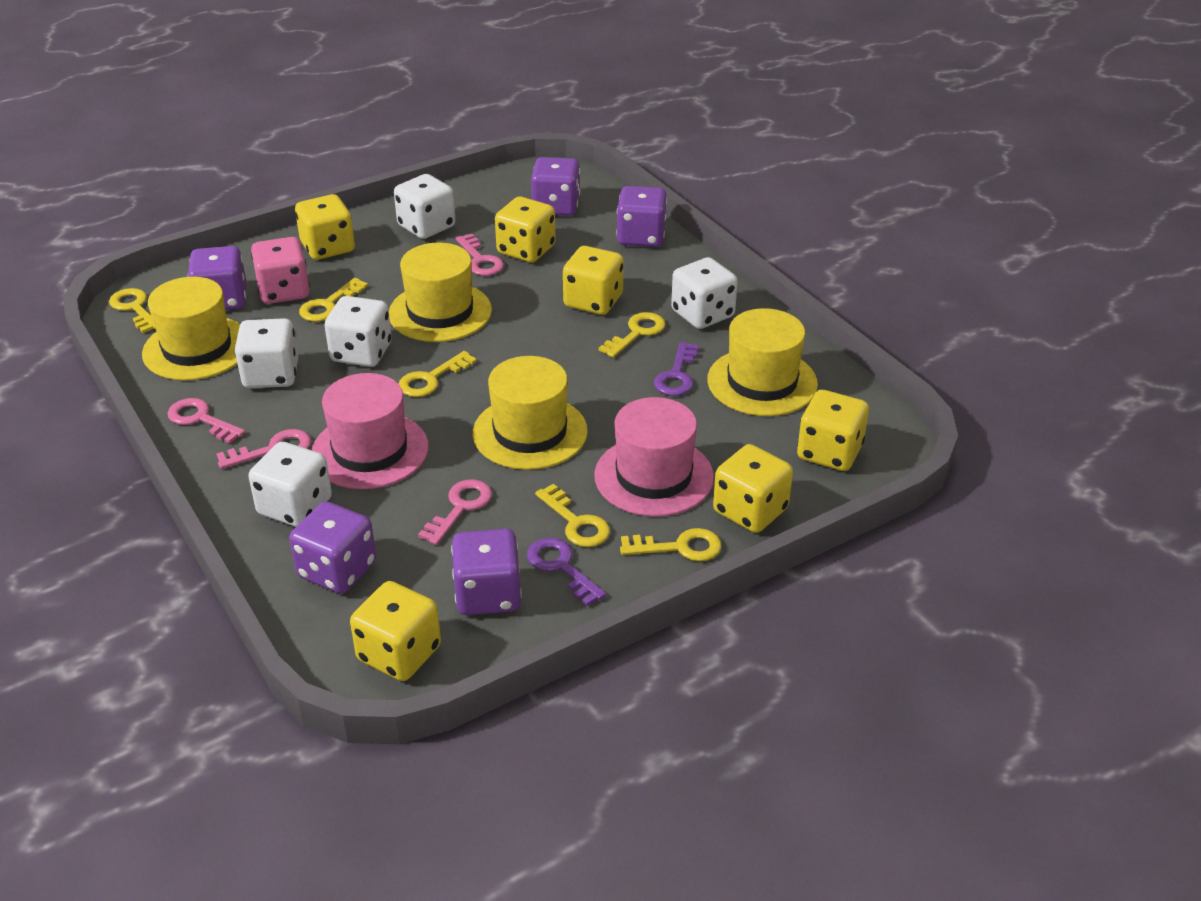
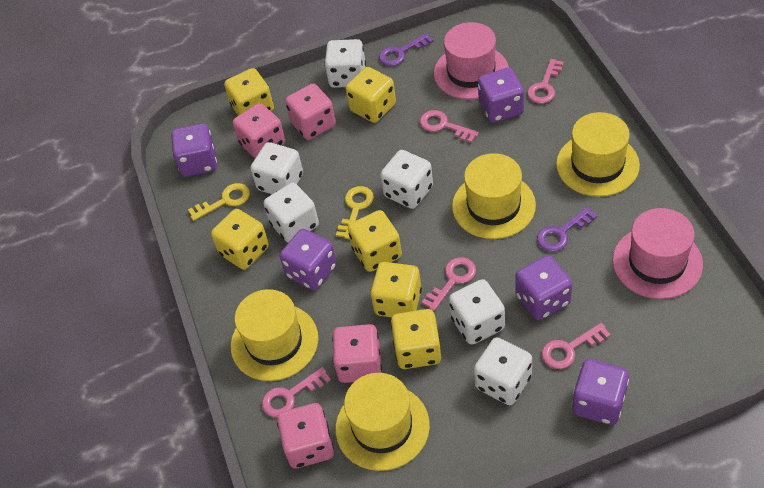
pink dice: 1 -> 4
pink key: 4 -> 5
white dice: 5 -> 6
yellow key: 6 -> 2

